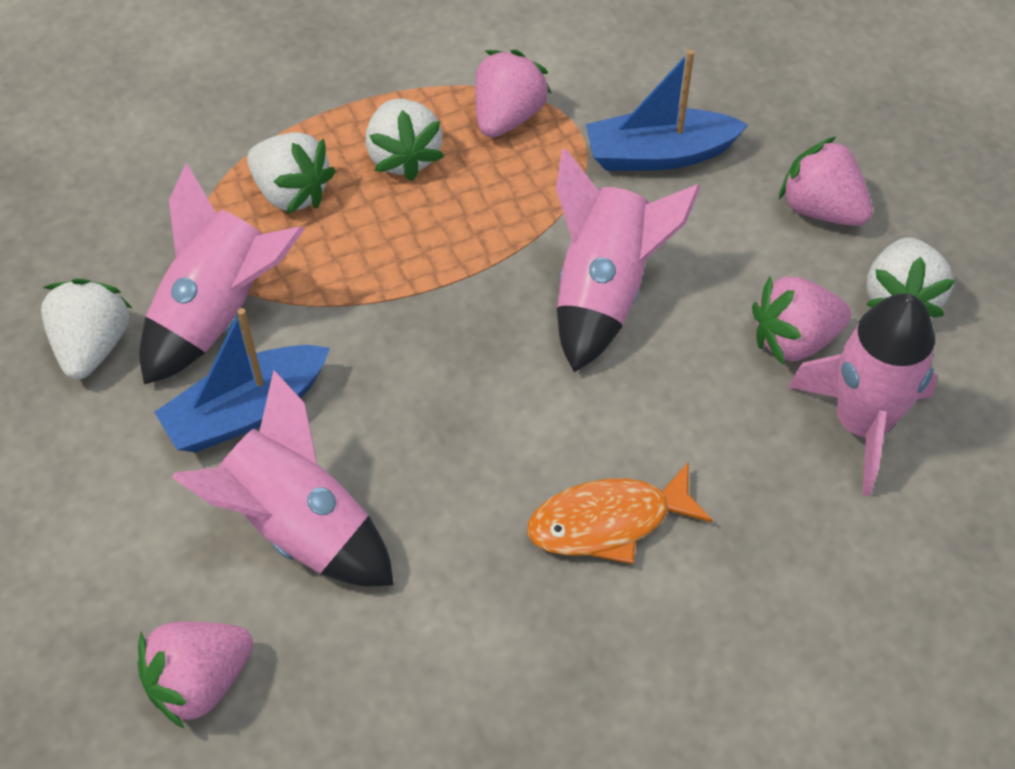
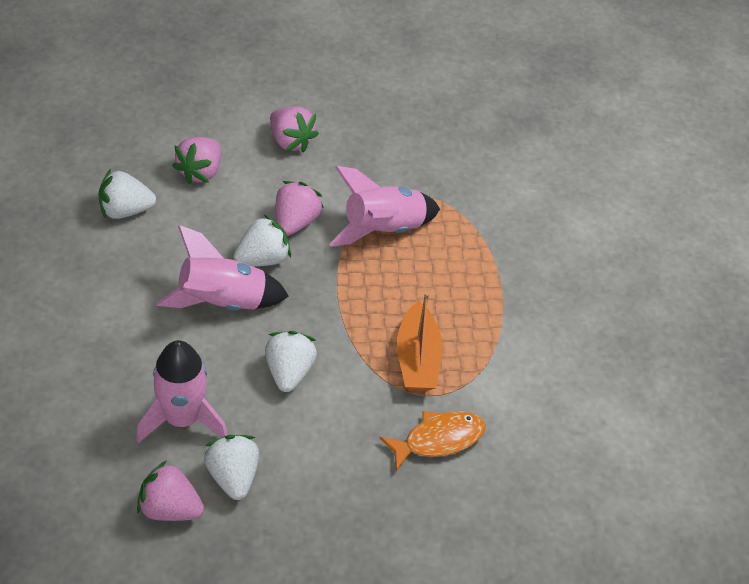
blue boat: 2 -> 0
orange boat: 0 -> 1
pink rocket: 4 -> 3

